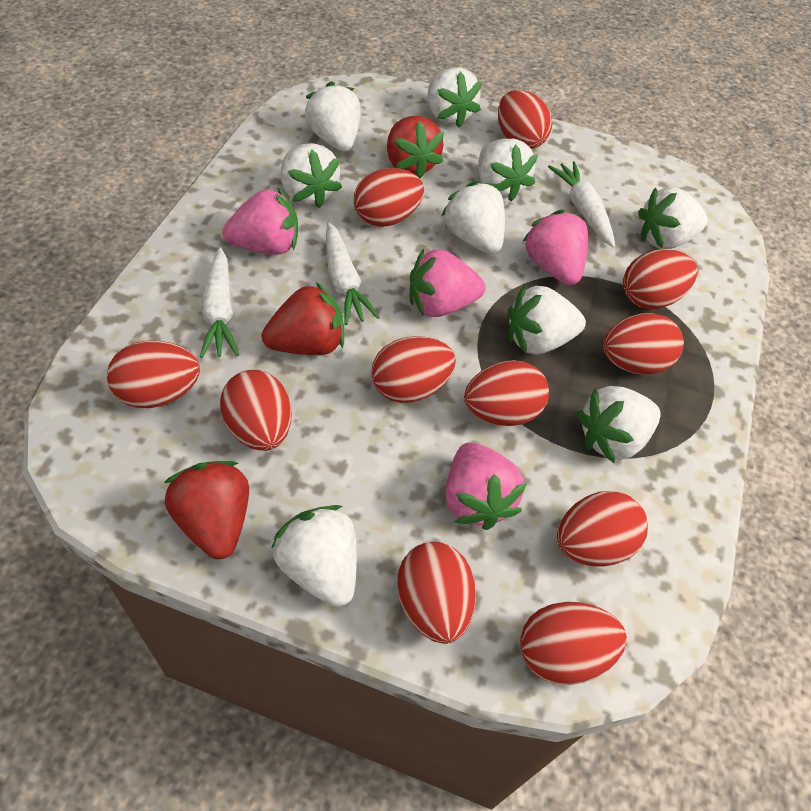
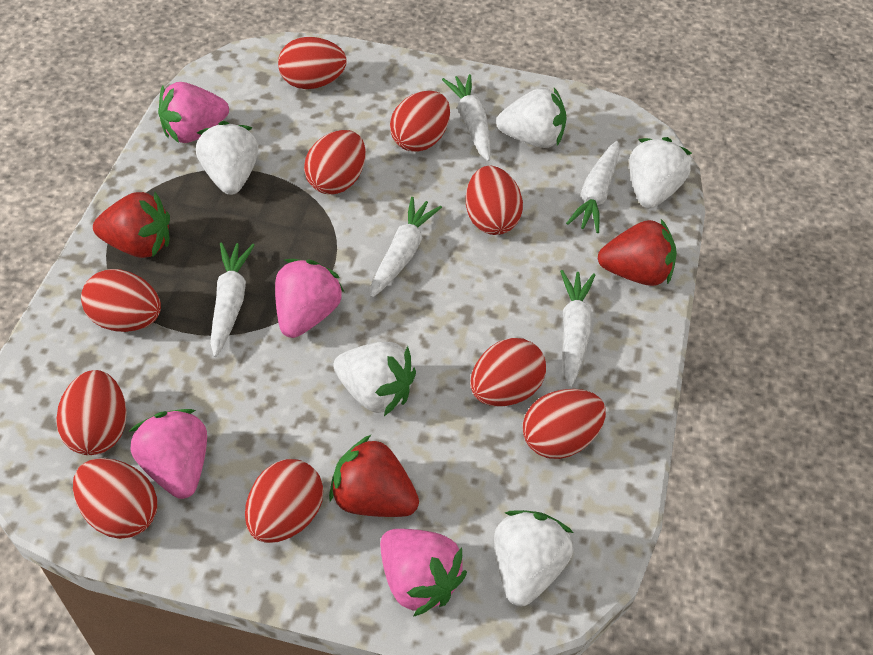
red egg: 11 -> 10
white carrot: 3 -> 5
white strawberry: 9 -> 5

